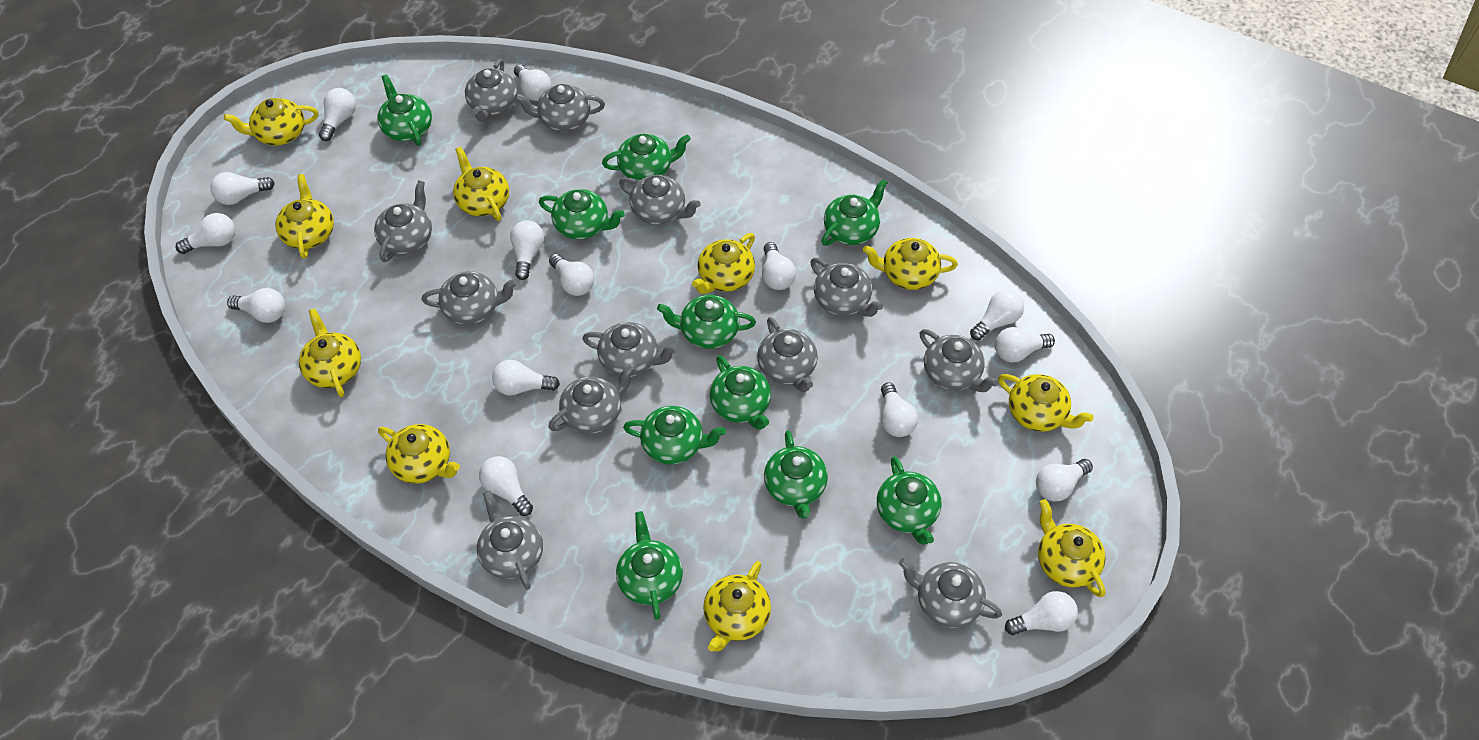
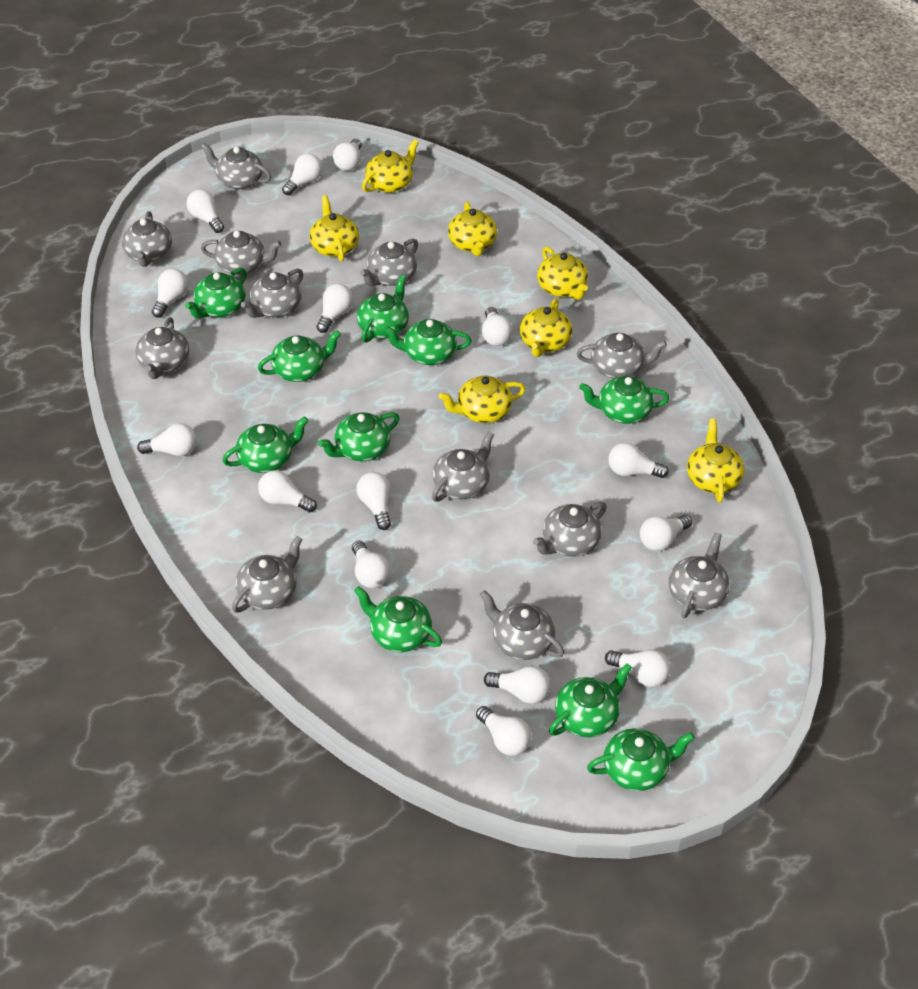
yellow teapot: 10 -> 7

